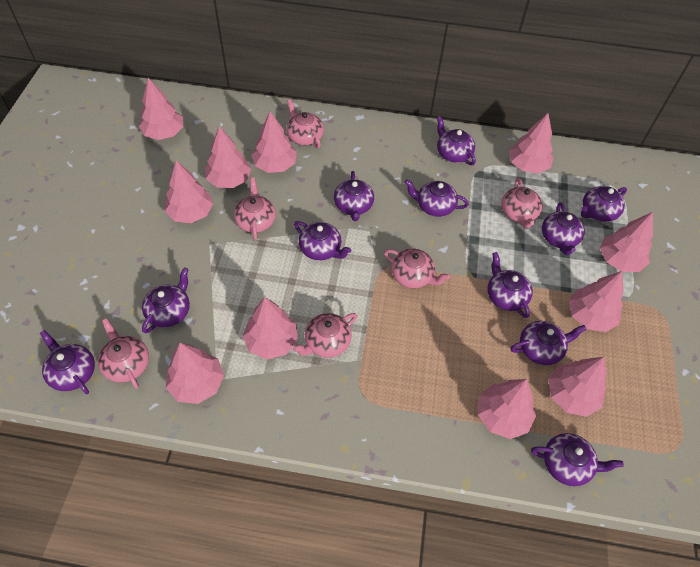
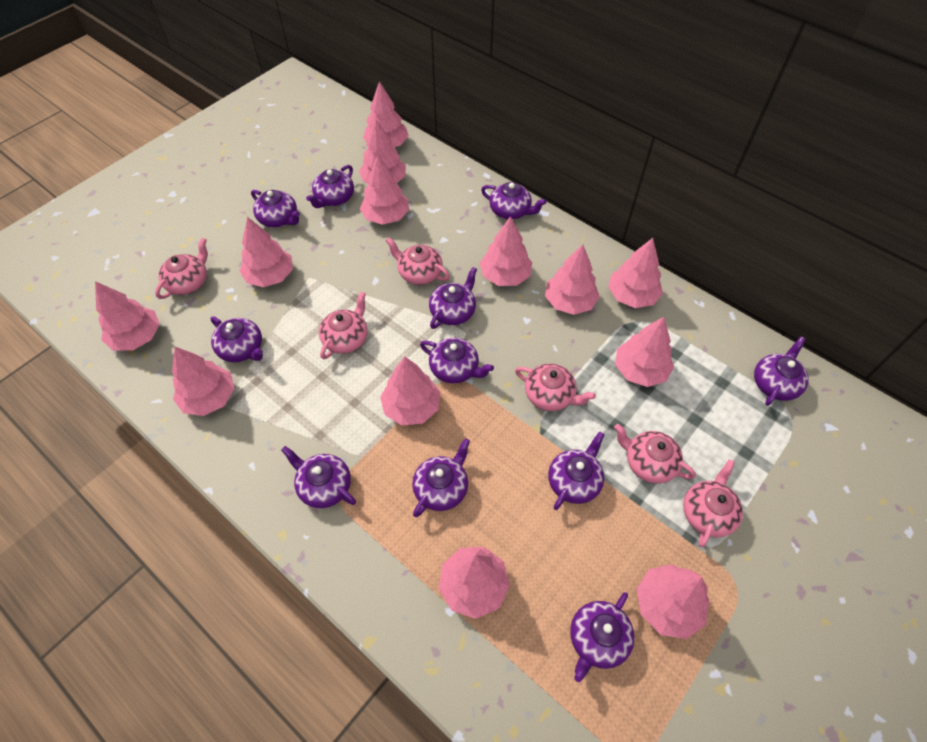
pink tree: 11 -> 13

